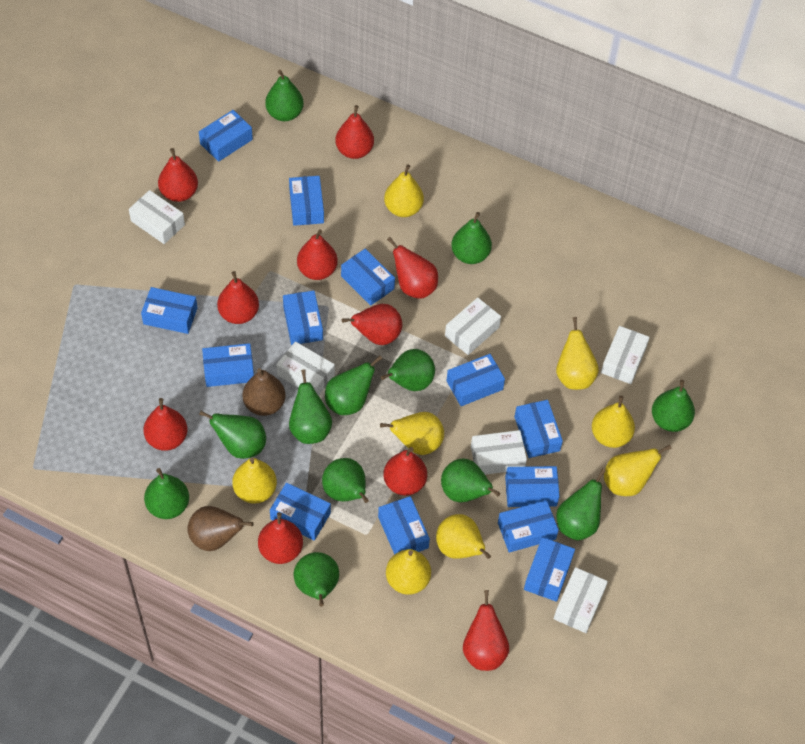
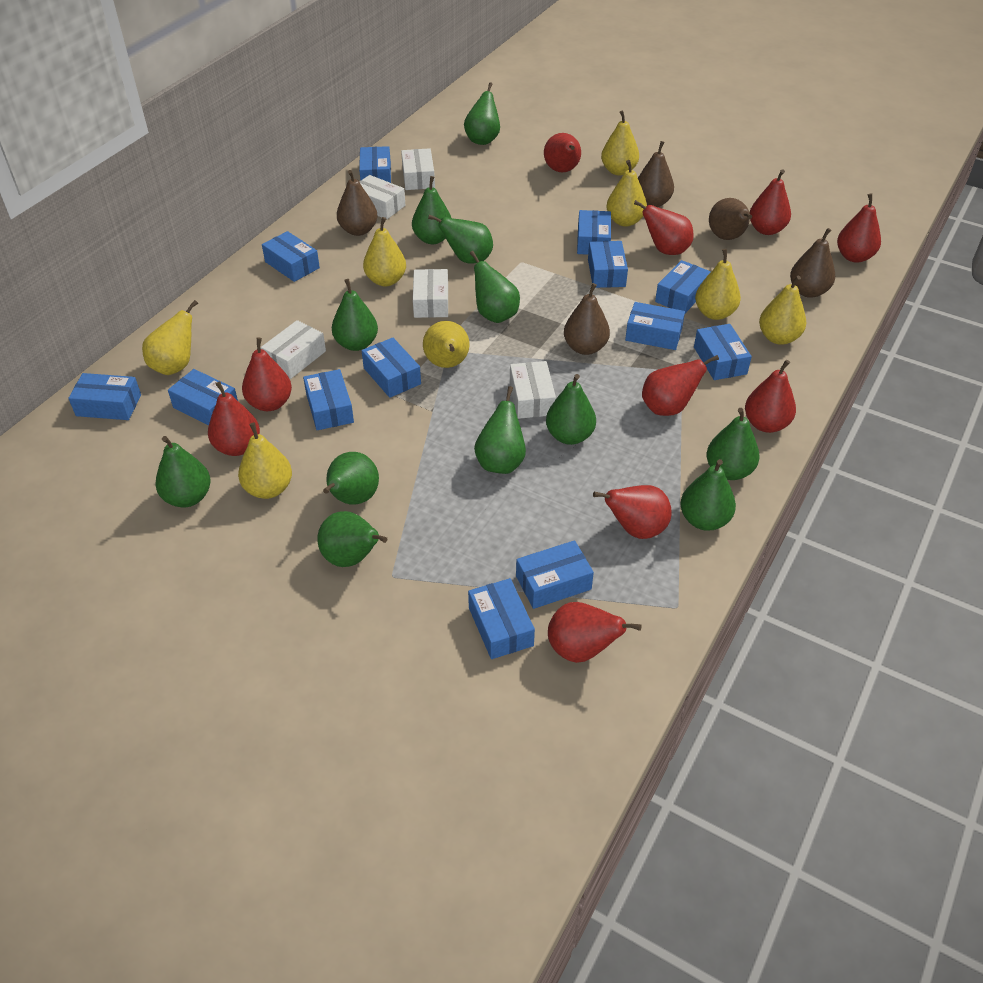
brown pear: 2 -> 5
white box: 6 -> 5

